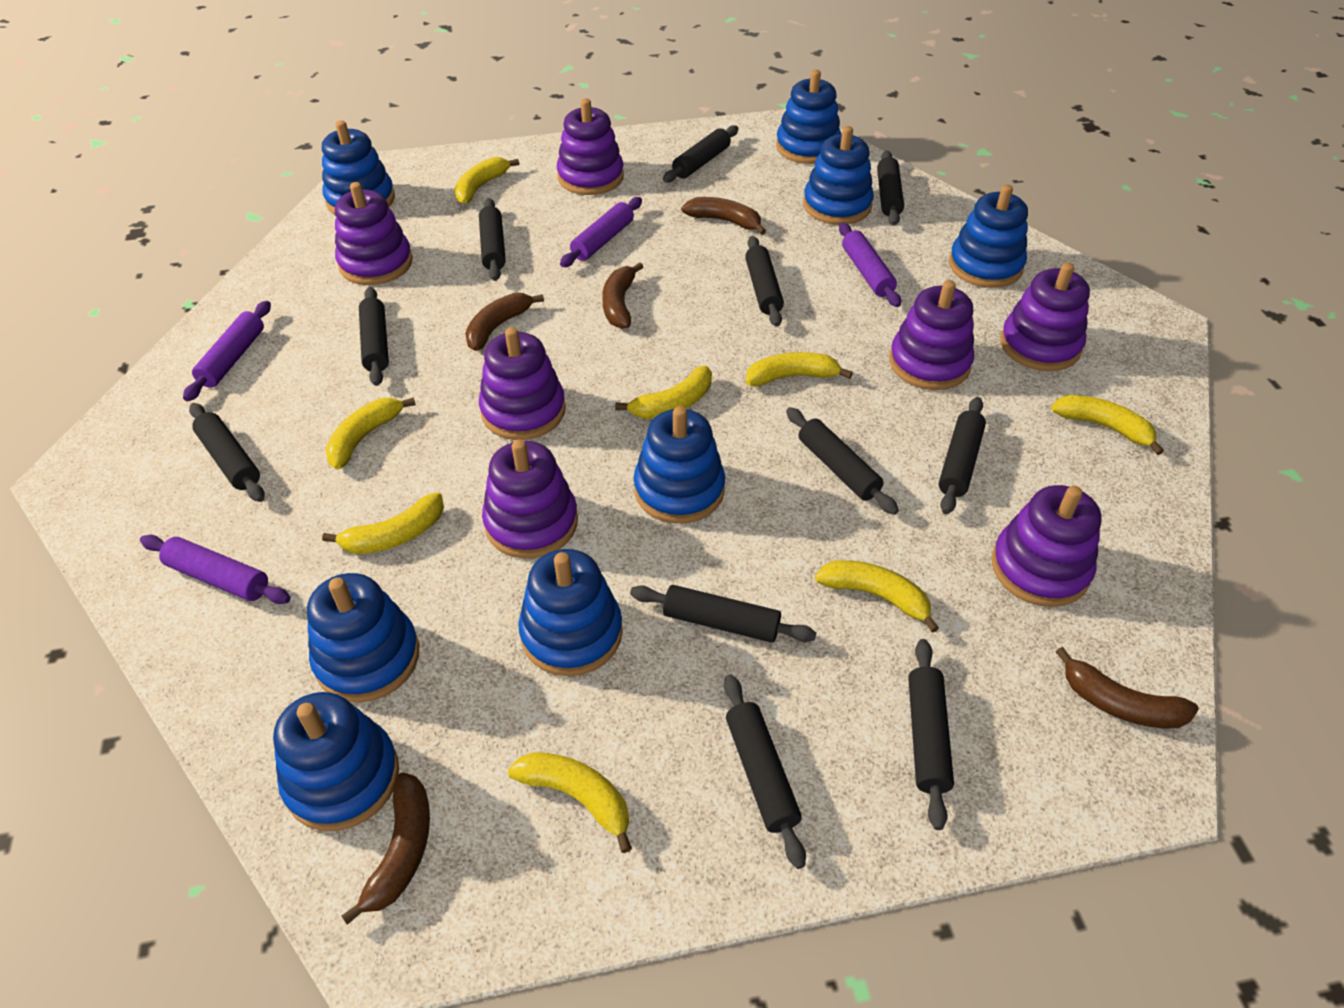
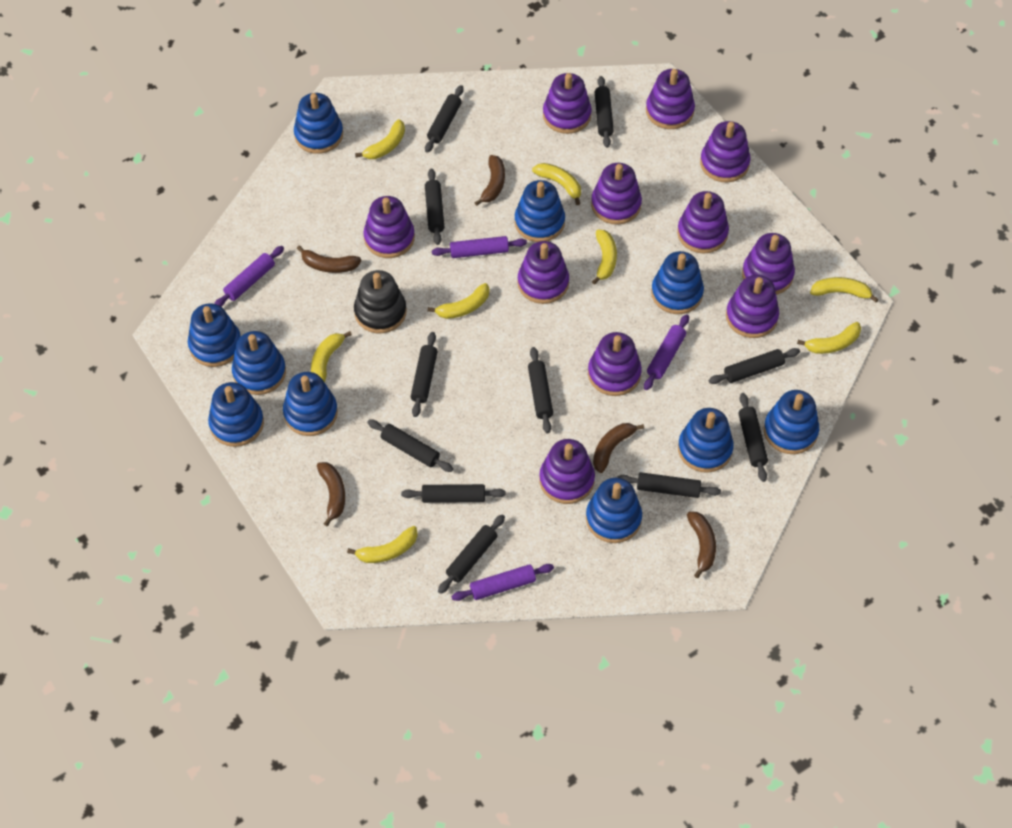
black stacking toy: 0 -> 1
blue stacking toy: 8 -> 10
purple stacking toy: 7 -> 11

